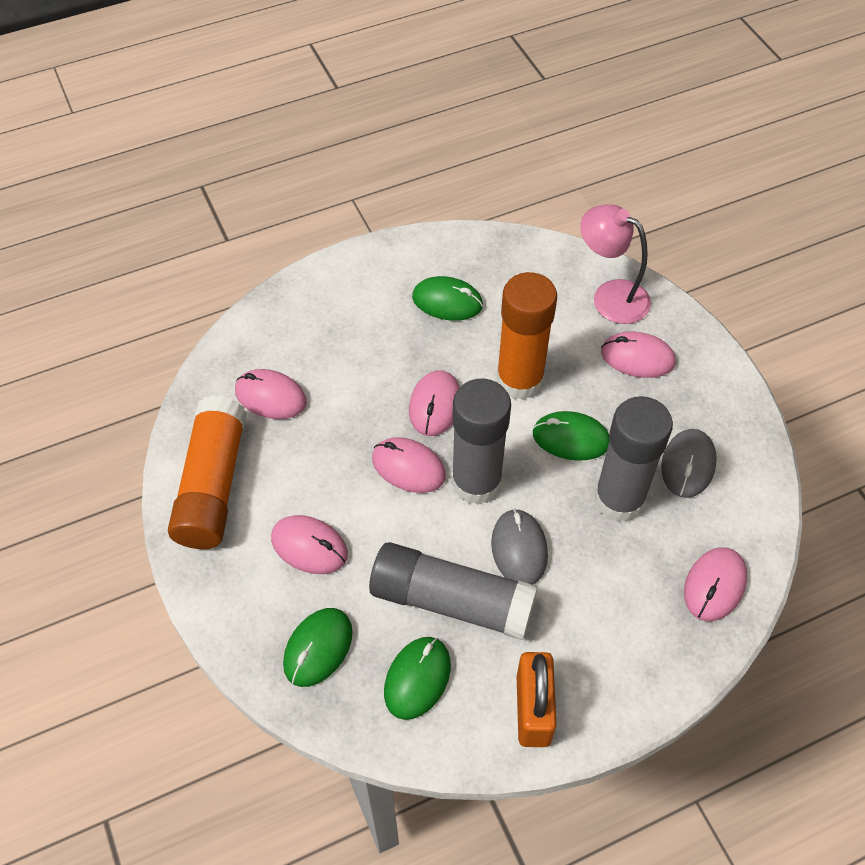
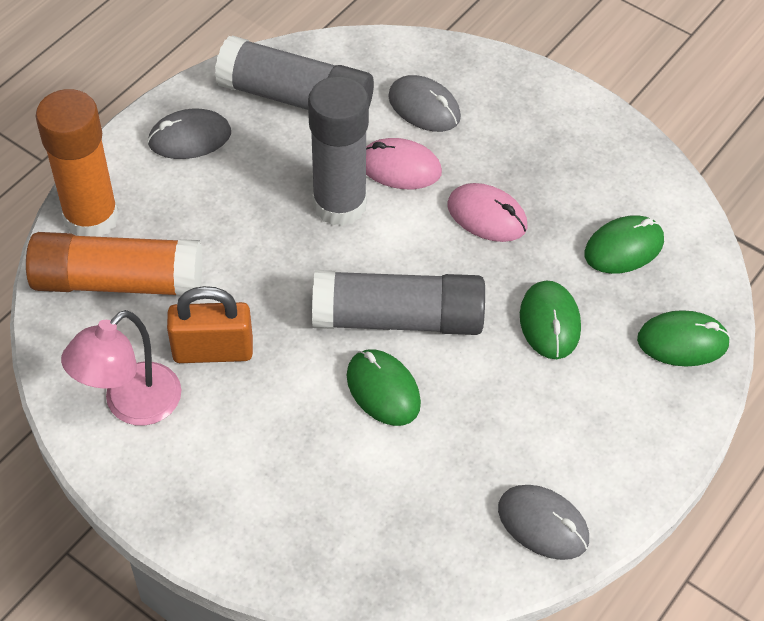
grey mouse: 2 -> 3
pink mouse: 6 -> 2

